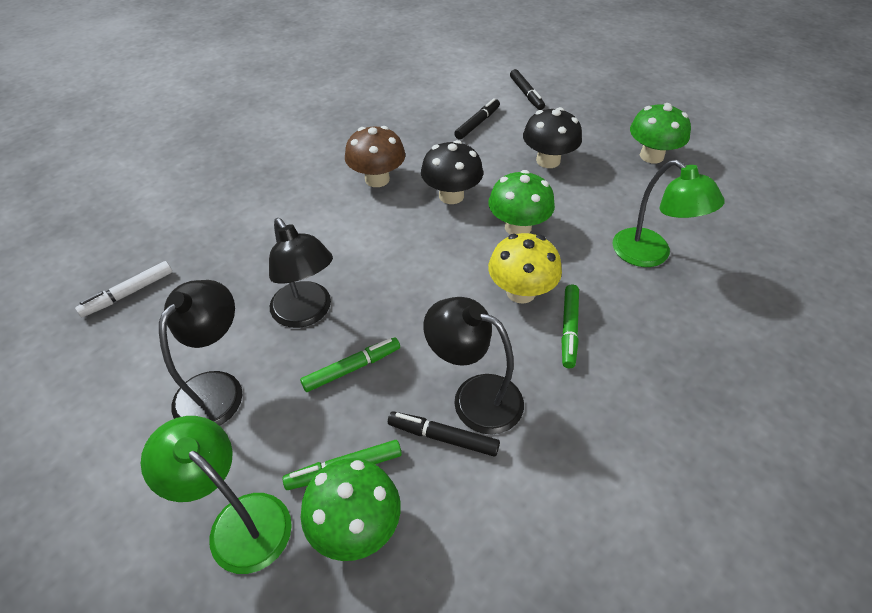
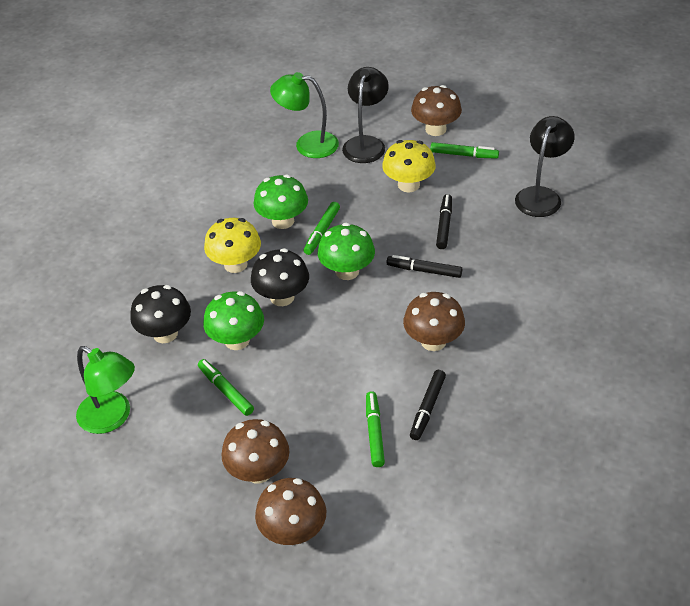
black lamp: 3 -> 2
brown mushroom: 1 -> 4
green marker: 3 -> 4
white marker: 1 -> 0
yellow mushroom: 1 -> 2

